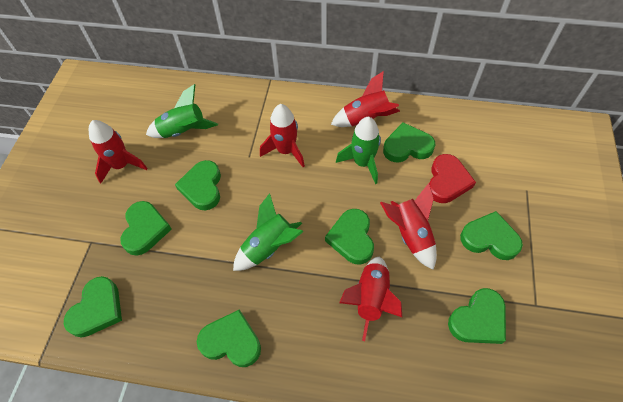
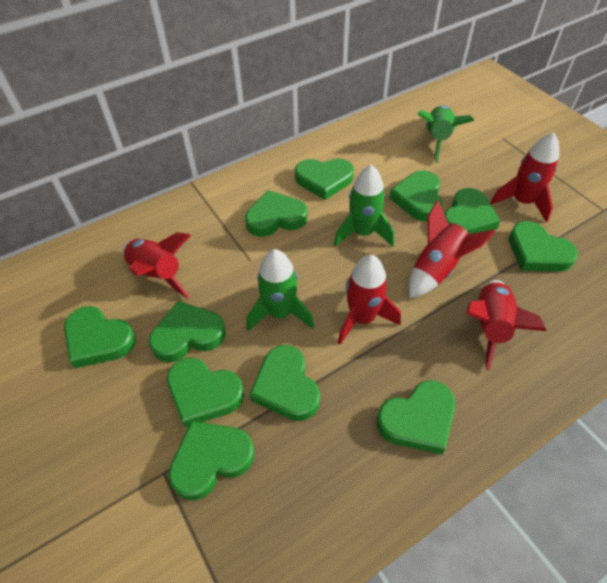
green heart: 8 -> 11
red heart: 1 -> 0

